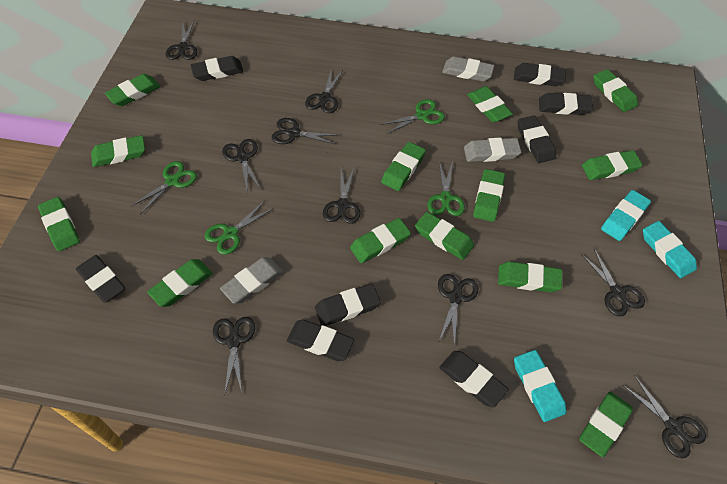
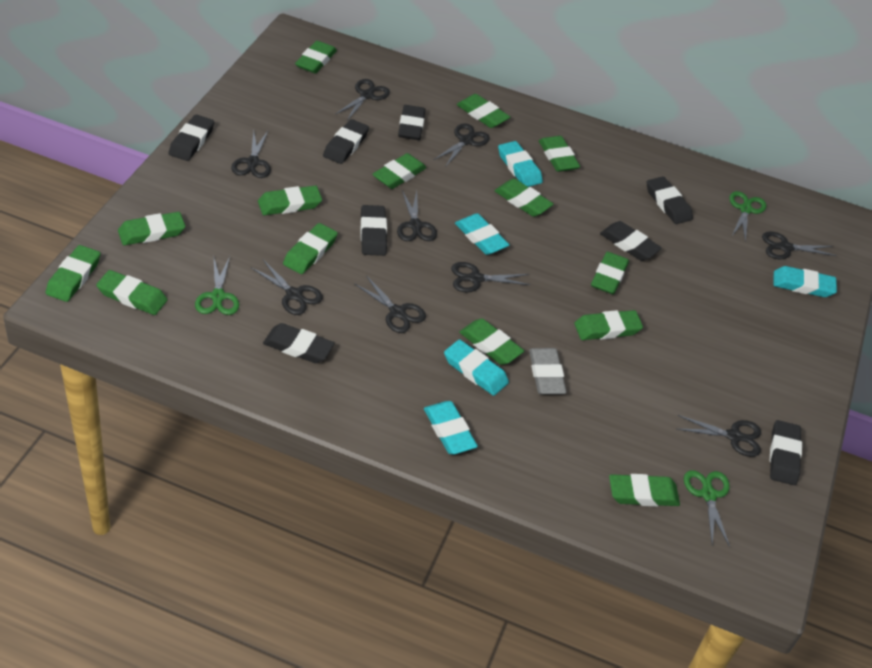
green eraser: 13 -> 14
green scissors: 4 -> 3
grey eraser: 3 -> 1
turquoise eraser: 3 -> 5

